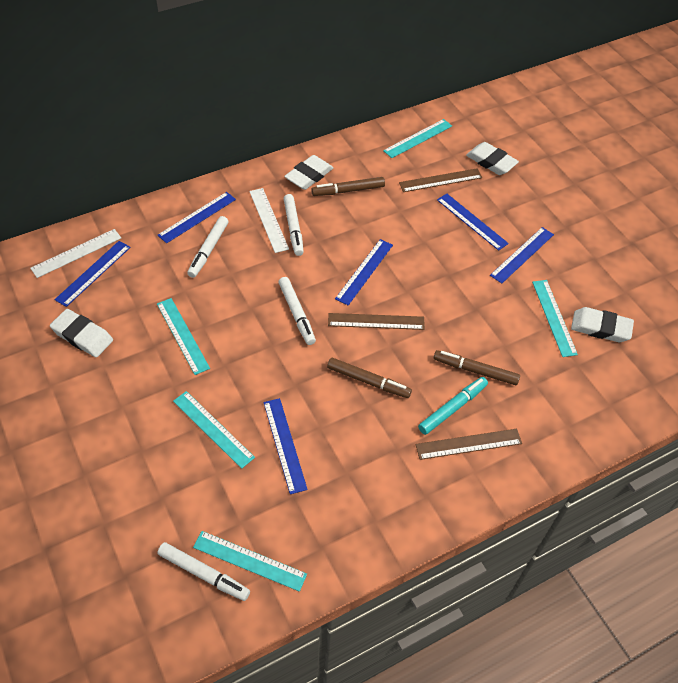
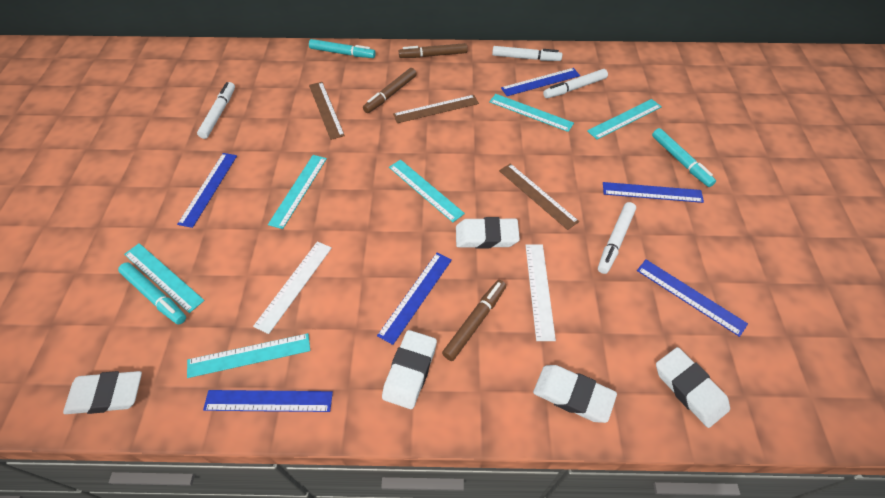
turquoise marker: 1 -> 3
turquoise ruler: 5 -> 6
white eraser: 4 -> 5

